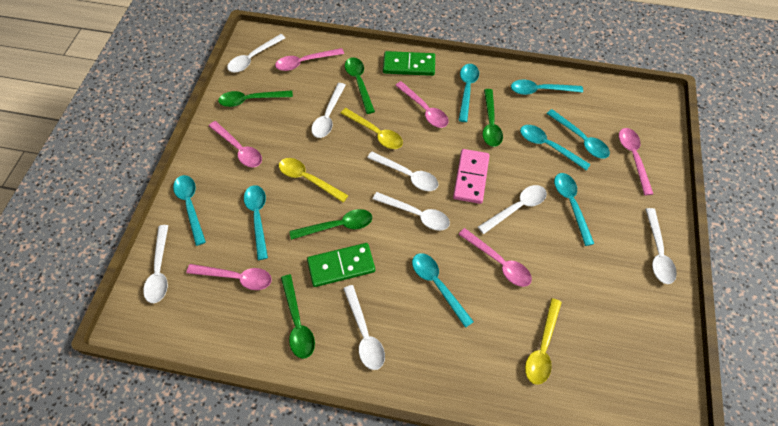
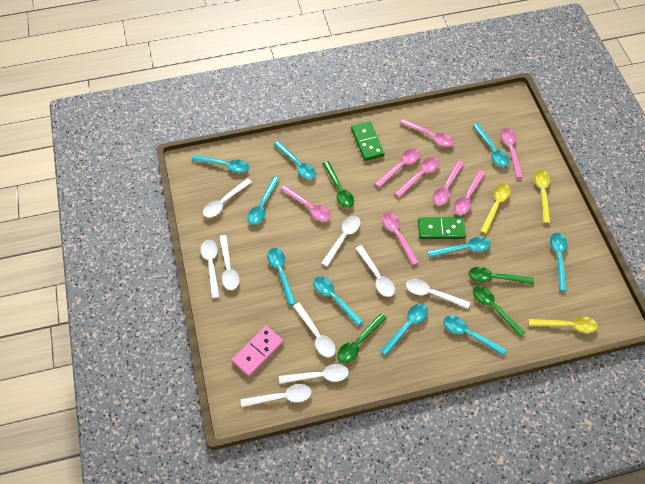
green spoon: 5 -> 4
pink spoon: 6 -> 8
turquoise spoon: 8 -> 10
white spoon: 8 -> 9

